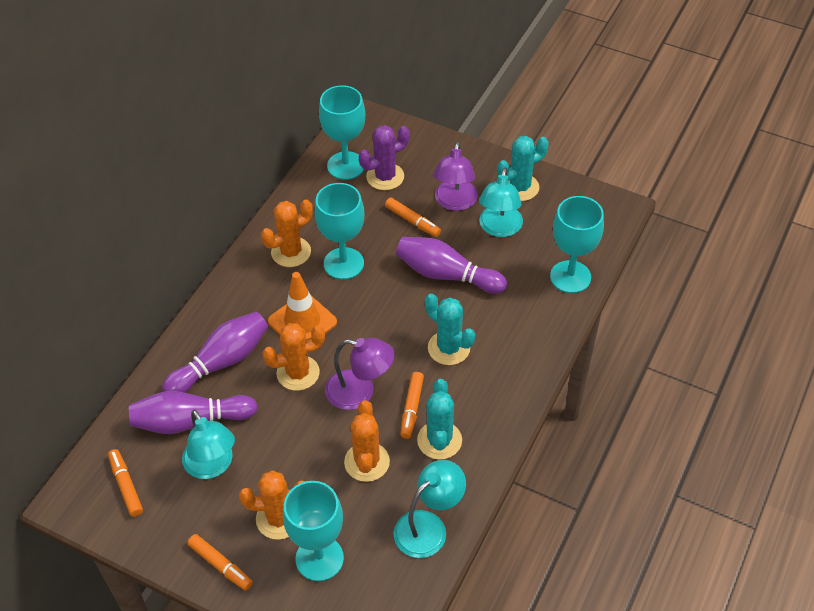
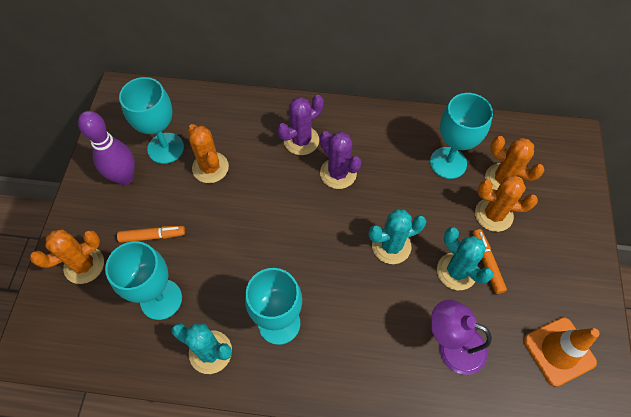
orange marker: 4 -> 2
purple bowling pin: 3 -> 1
purple cactus: 1 -> 2
purple lamp: 2 -> 1
turquoise lamp: 3 -> 0

